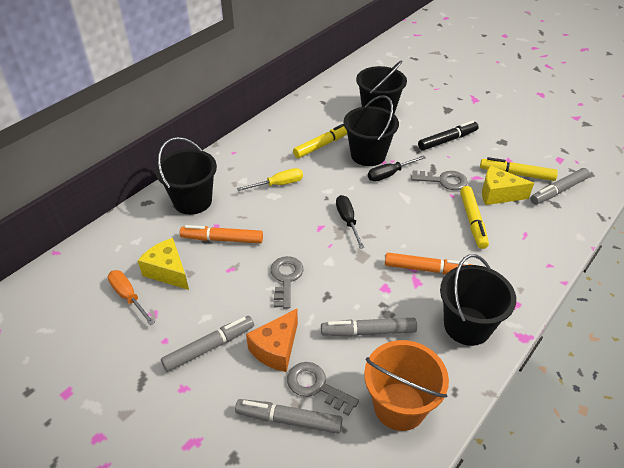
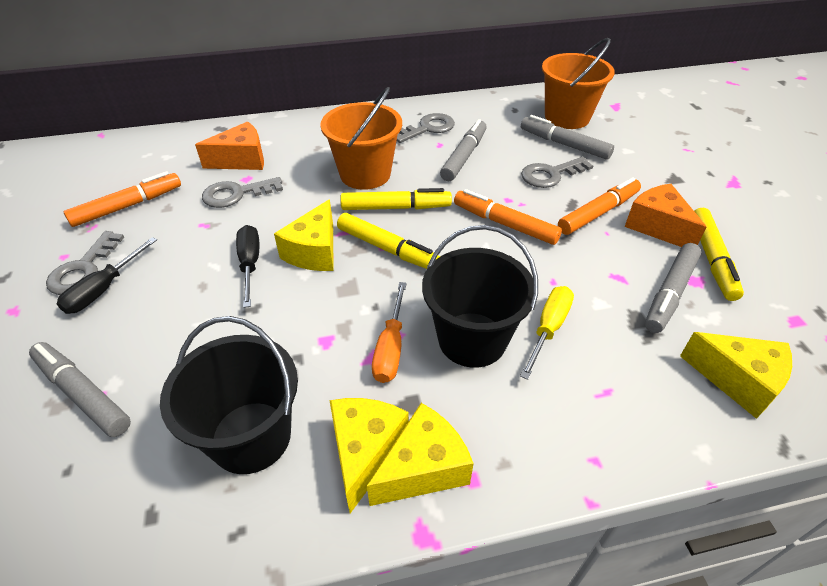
black bucket: 4 -> 2
black marker: 1 -> 0
grey key: 3 -> 4
orange bucket: 1 -> 2
orange cheese: 1 -> 2
orange marker: 2 -> 3
yellow cheese: 2 -> 4

